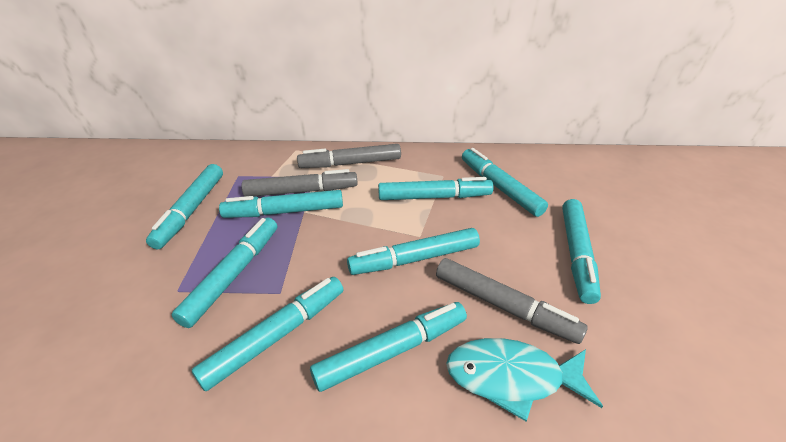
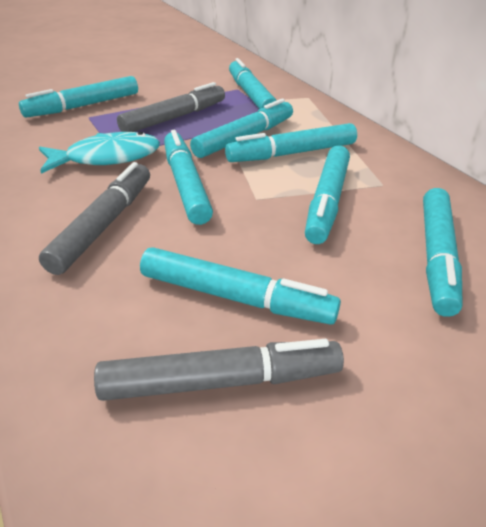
turquoise marker: 9 -> 8

